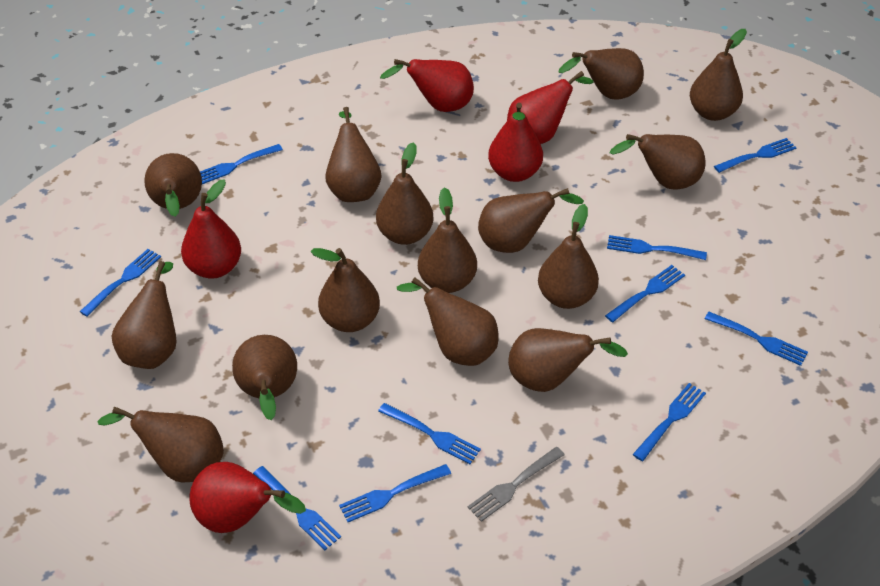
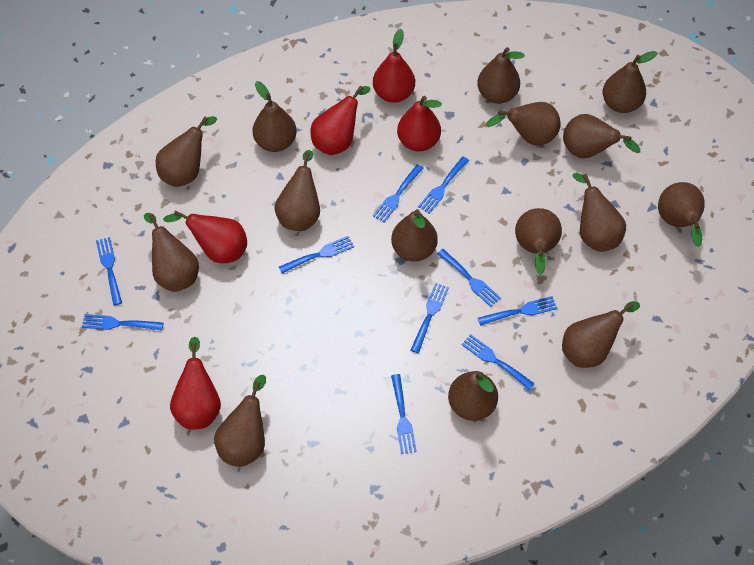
grey fork: 1 -> 0

